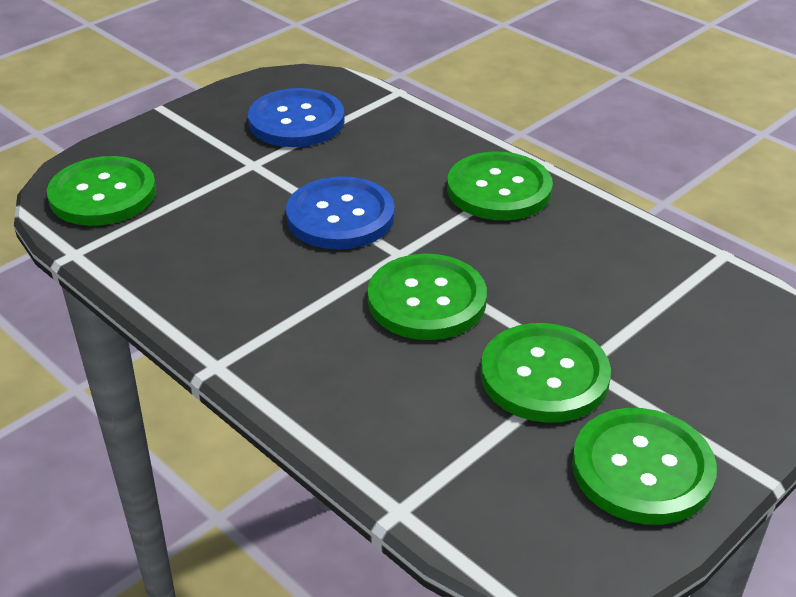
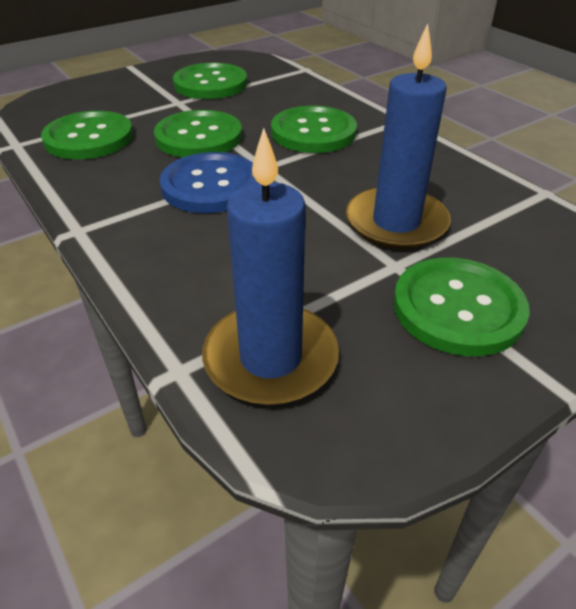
blue button: 2 -> 1
blue candle: 0 -> 2

